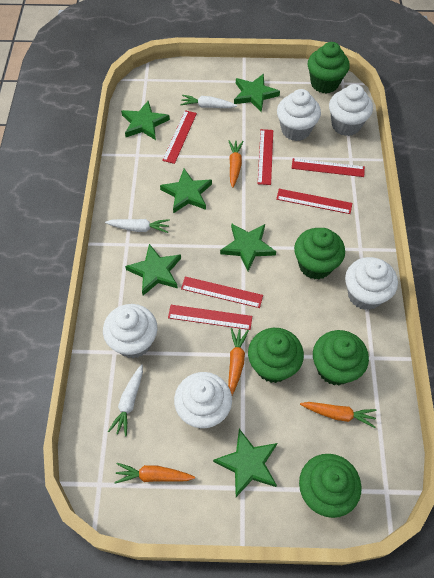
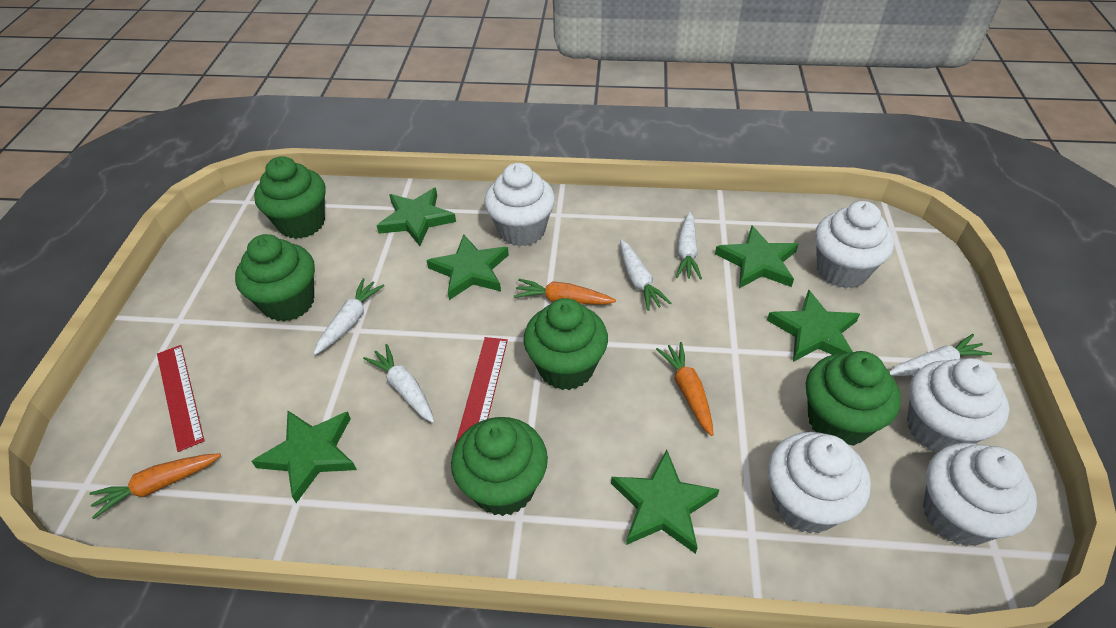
orange carrot: 4 -> 3
red ruler: 6 -> 2
white carrot: 3 -> 5

